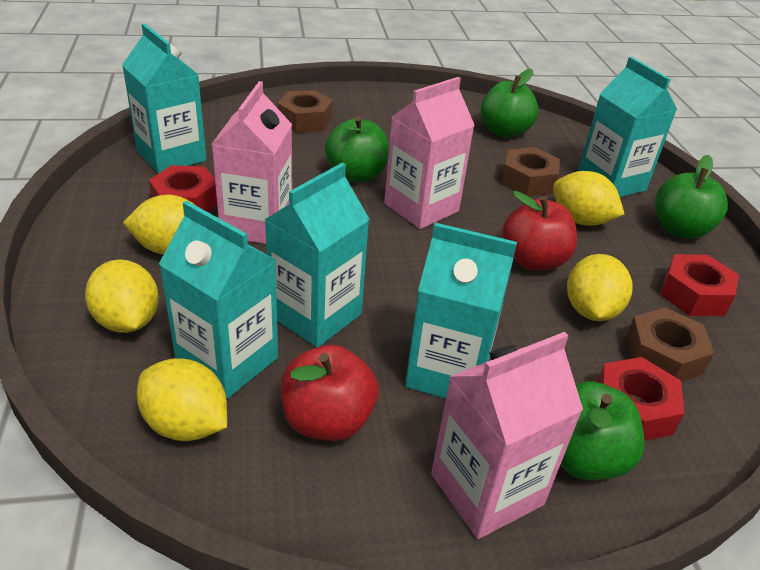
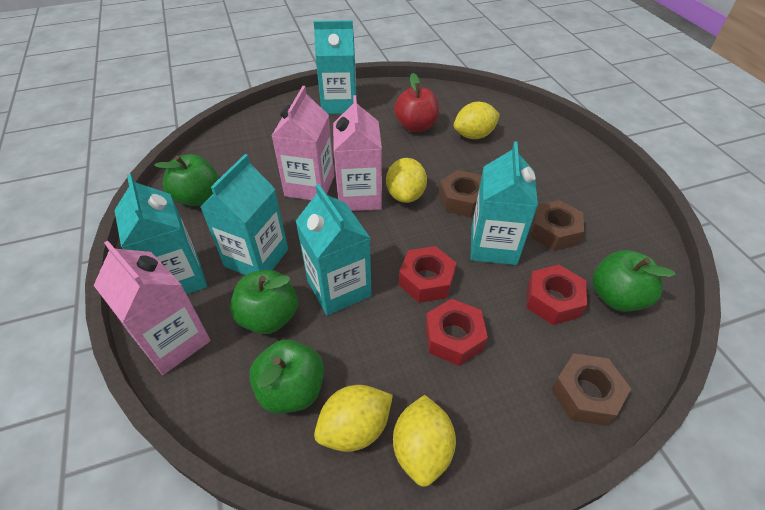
red apple: 2 -> 1
yellow lemon: 5 -> 4

